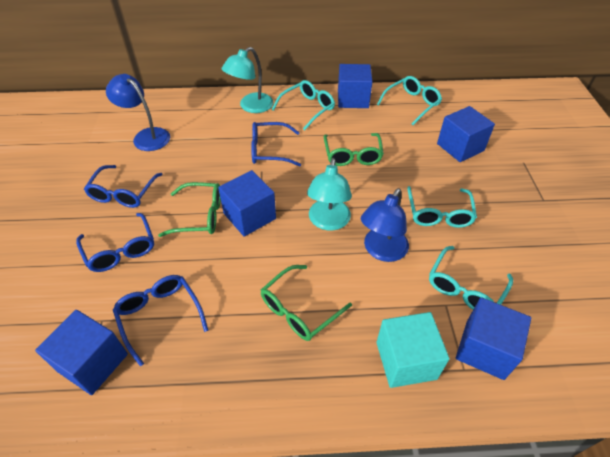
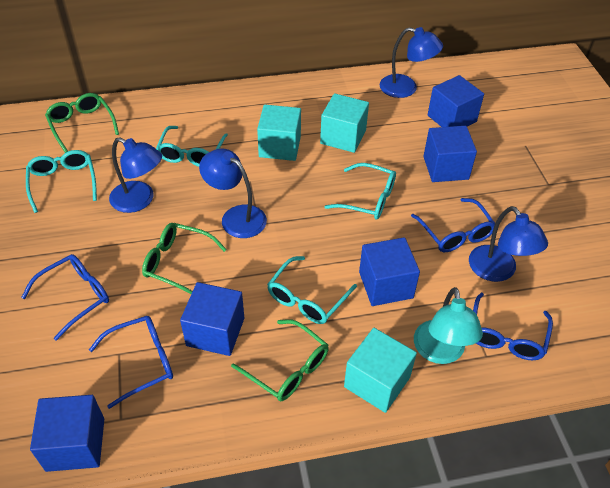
blue lamp: 2 -> 4
turquoise cube: 1 -> 3
turquoise lamp: 2 -> 1

